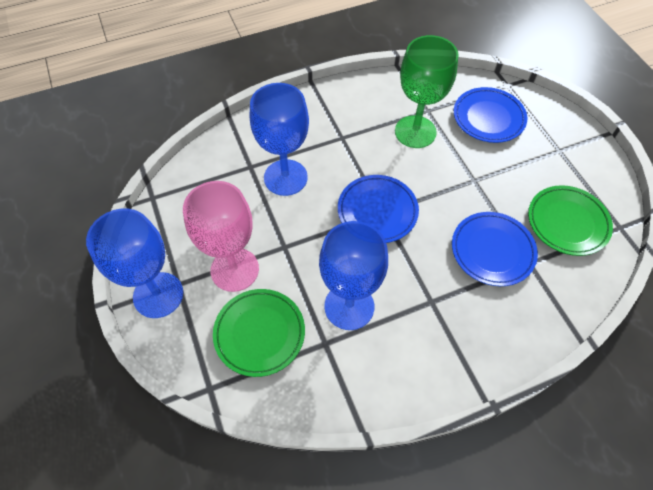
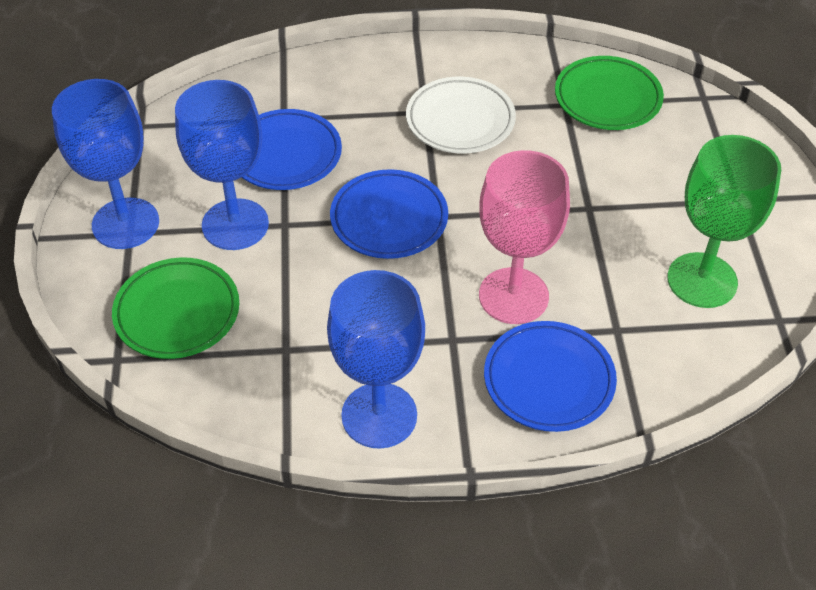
white plate: 0 -> 1

